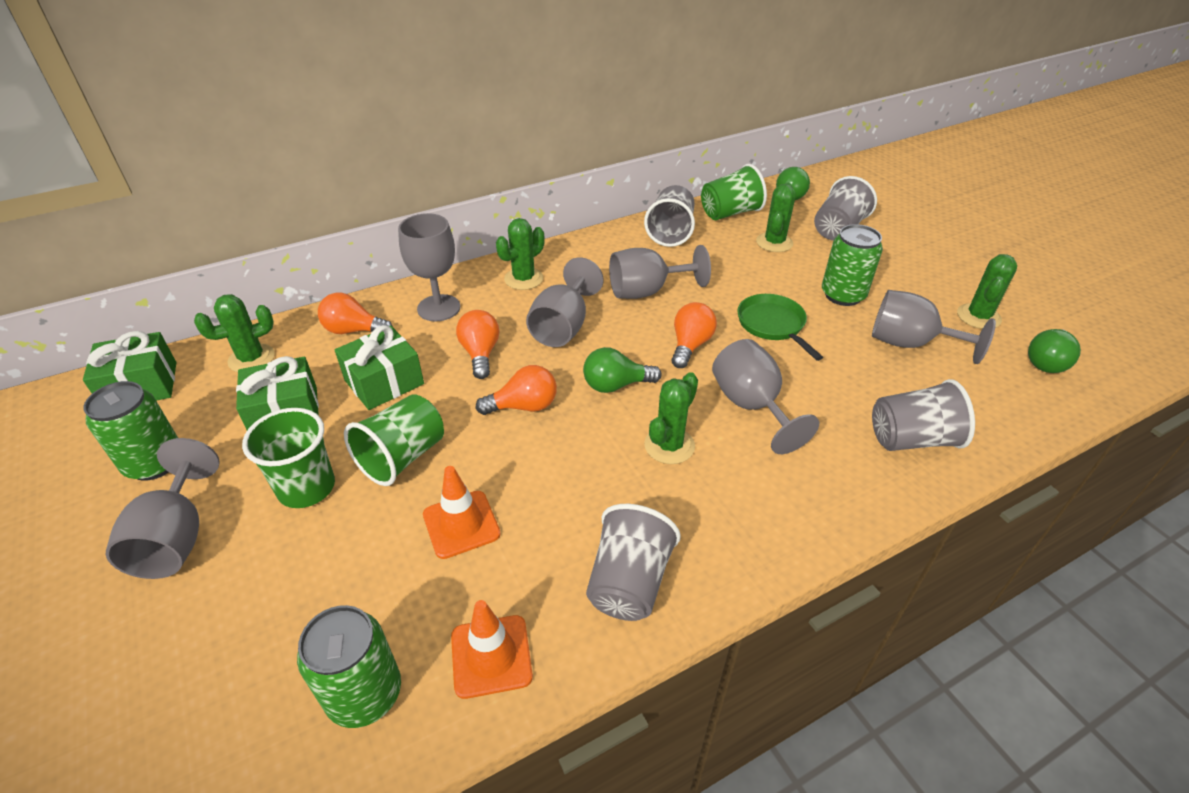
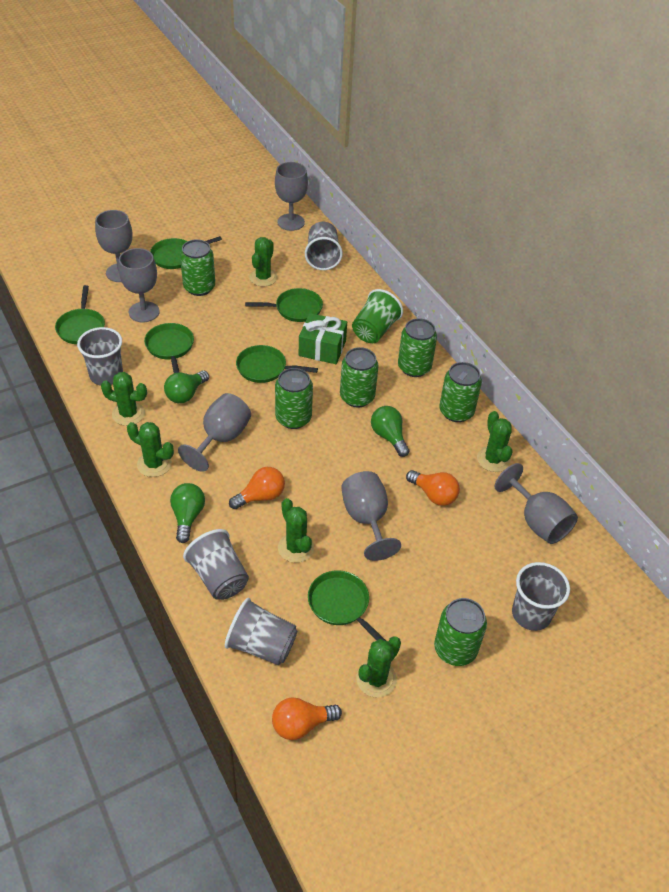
green cactus: 5 -> 6
green can: 3 -> 6
green cup: 3 -> 1
green gift: 3 -> 1
green pan: 1 -> 6
grey cup: 4 -> 5
orange light bulb: 4 -> 3
orange traffic cone: 2 -> 0

